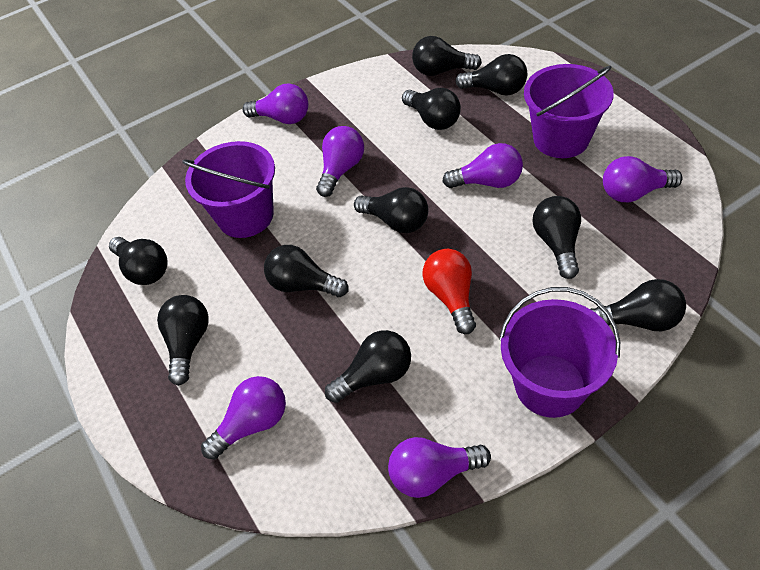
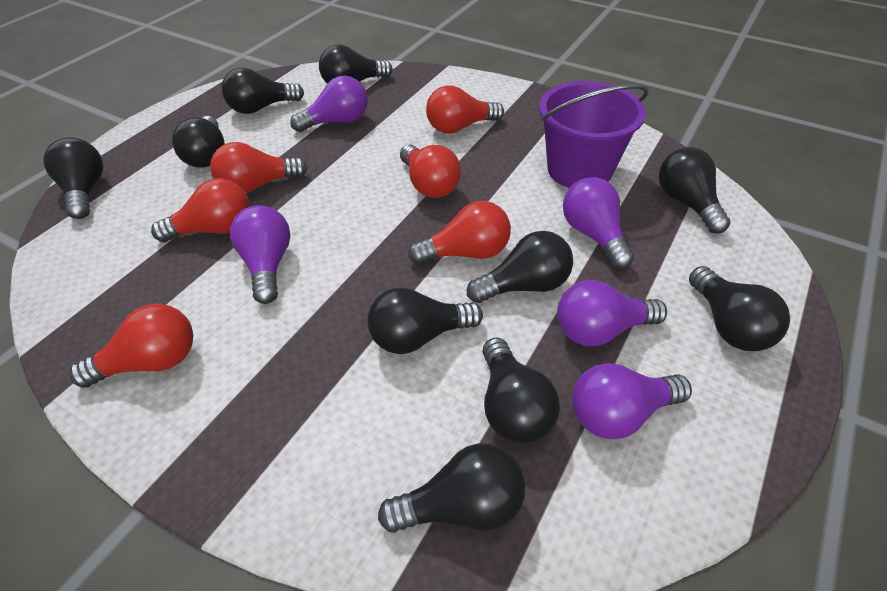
purple bucket: 3 -> 1
purple light bulb: 6 -> 5
red light bulb: 1 -> 6

